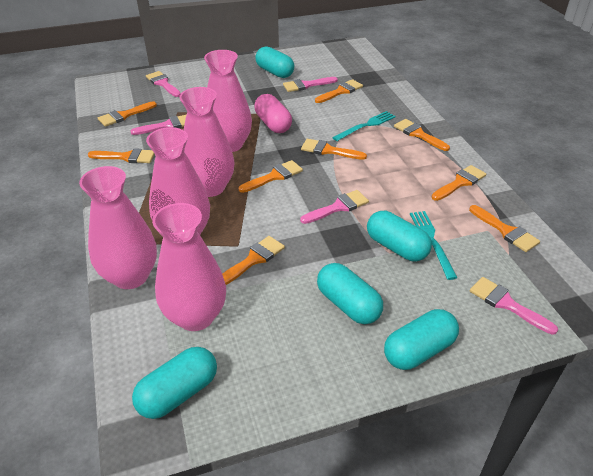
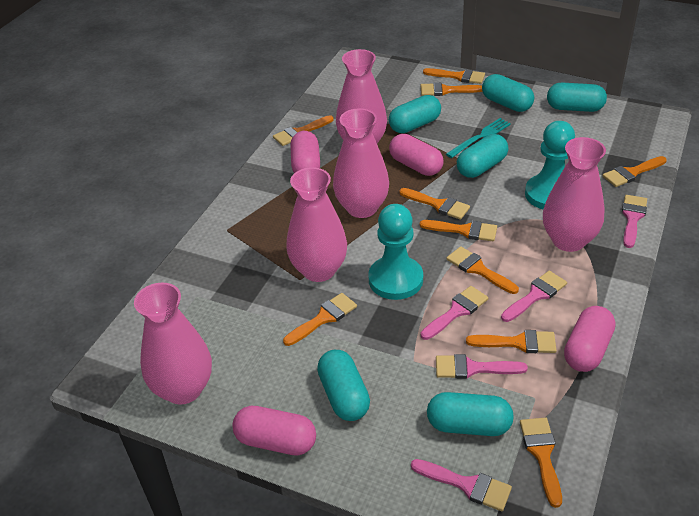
orange brush: 9 -> 10
pink capsule: 1 -> 4
turquoise capsule: 5 -> 6
turquoise fork: 2 -> 1
turquoise pawn: 0 -> 2

